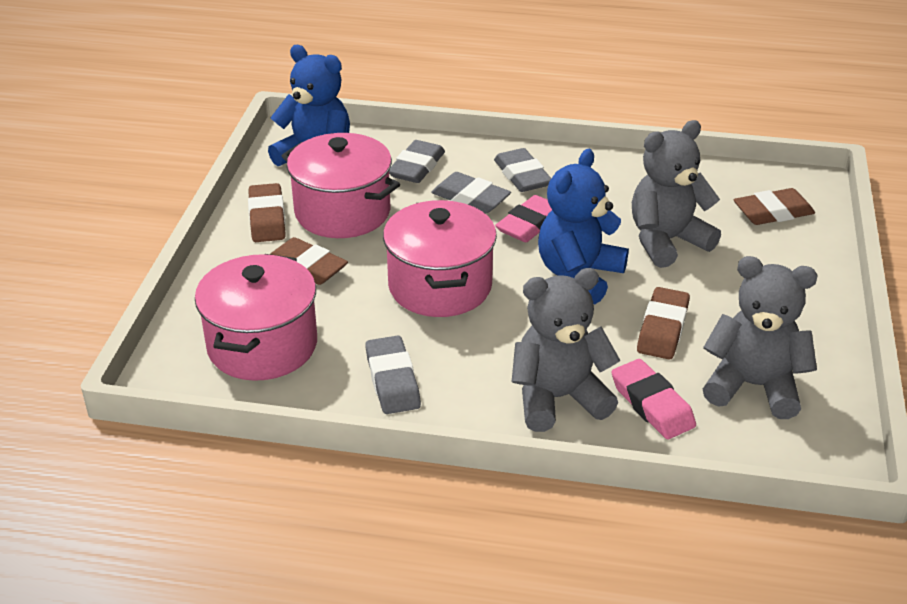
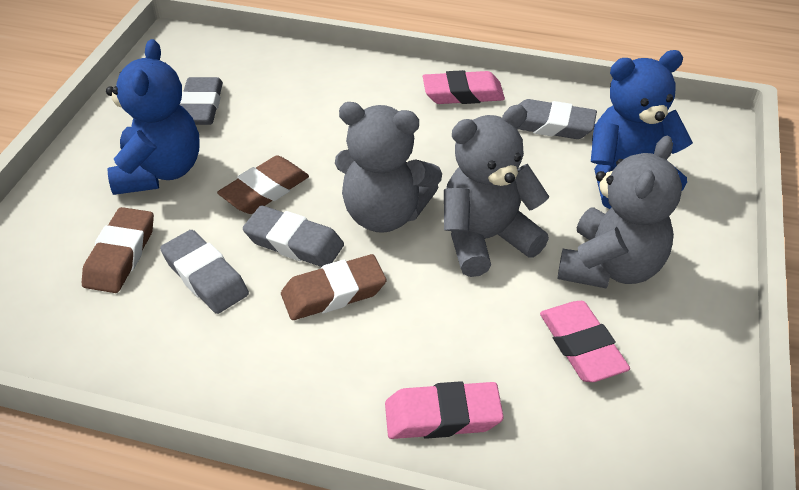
brown eraser: 4 -> 3
pink eraser: 2 -> 3
pink pot: 3 -> 0

